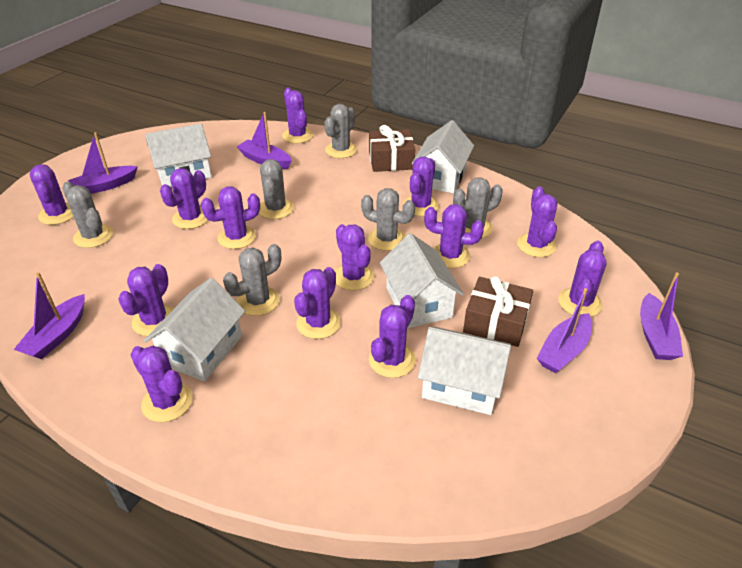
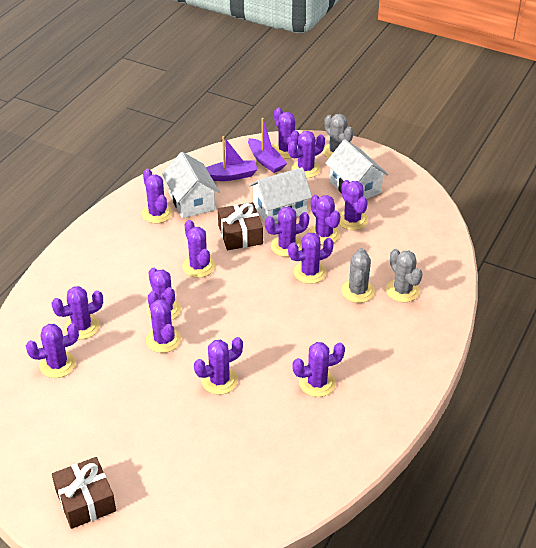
grey cactus: 6 -> 3
purple boat: 5 -> 2
purple cactus: 13 -> 14
white house: 5 -> 3

